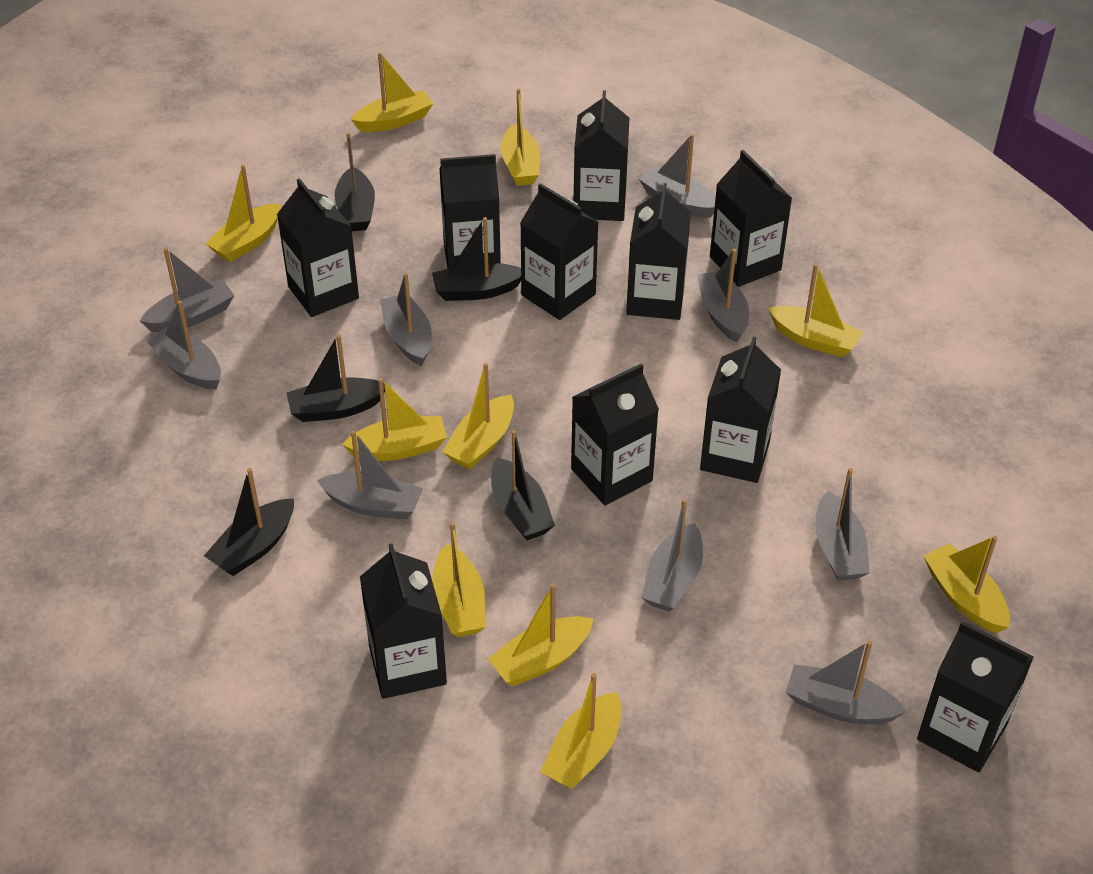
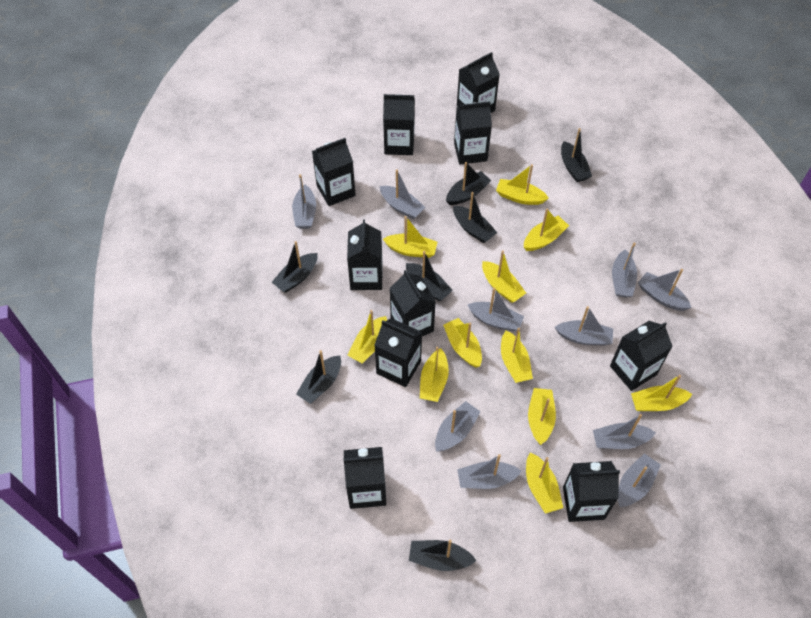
black boat: 5 -> 7
grey boat: 9 -> 10
yellow boat: 10 -> 11

